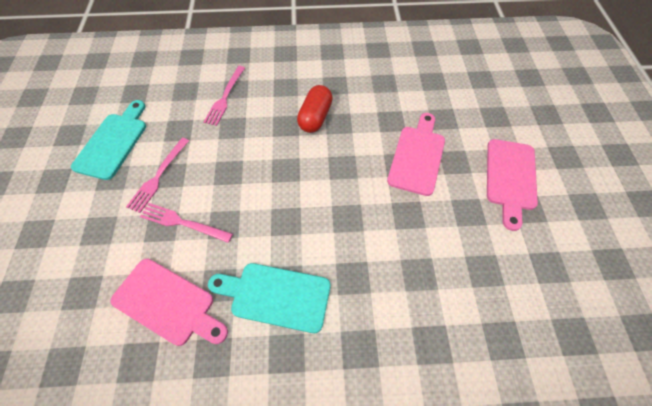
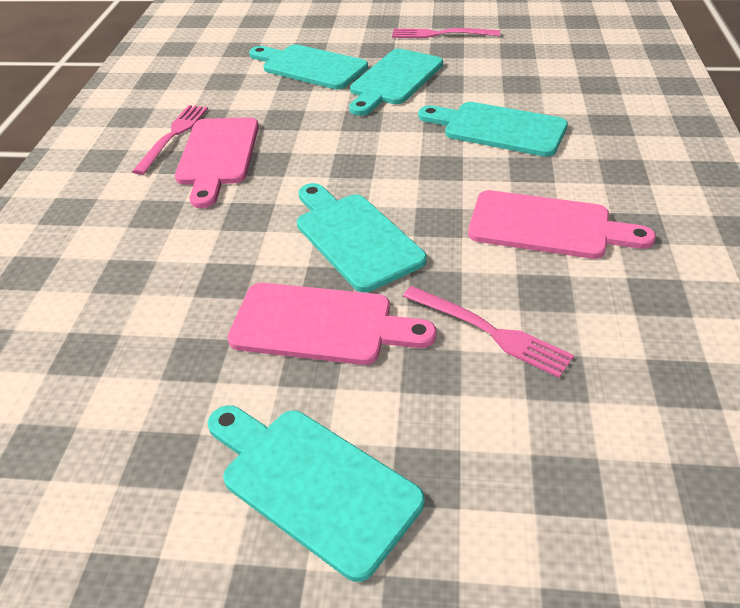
red capsule: 1 -> 0
turquoise cutting board: 2 -> 5

